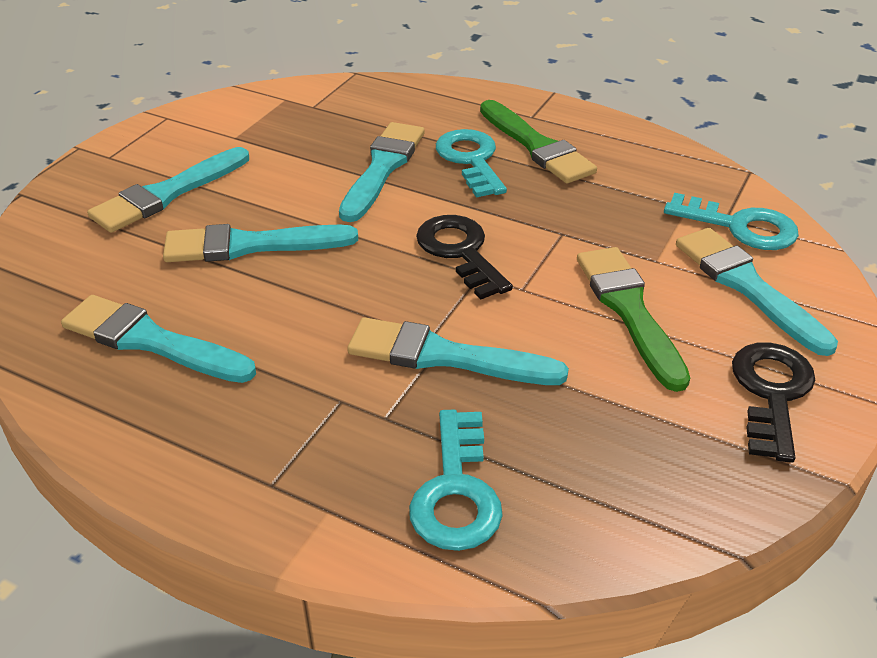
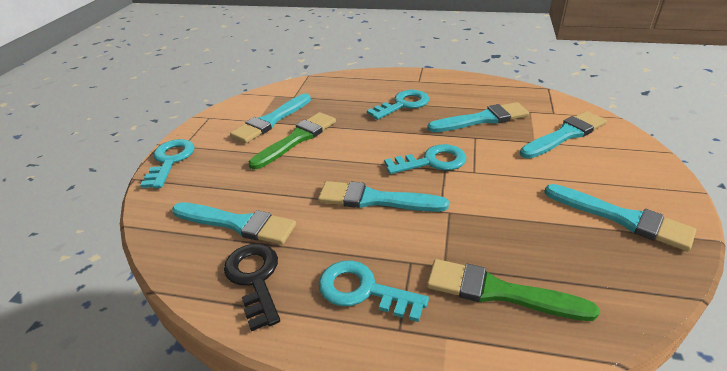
black key: 2 -> 1
turquoise key: 3 -> 4

